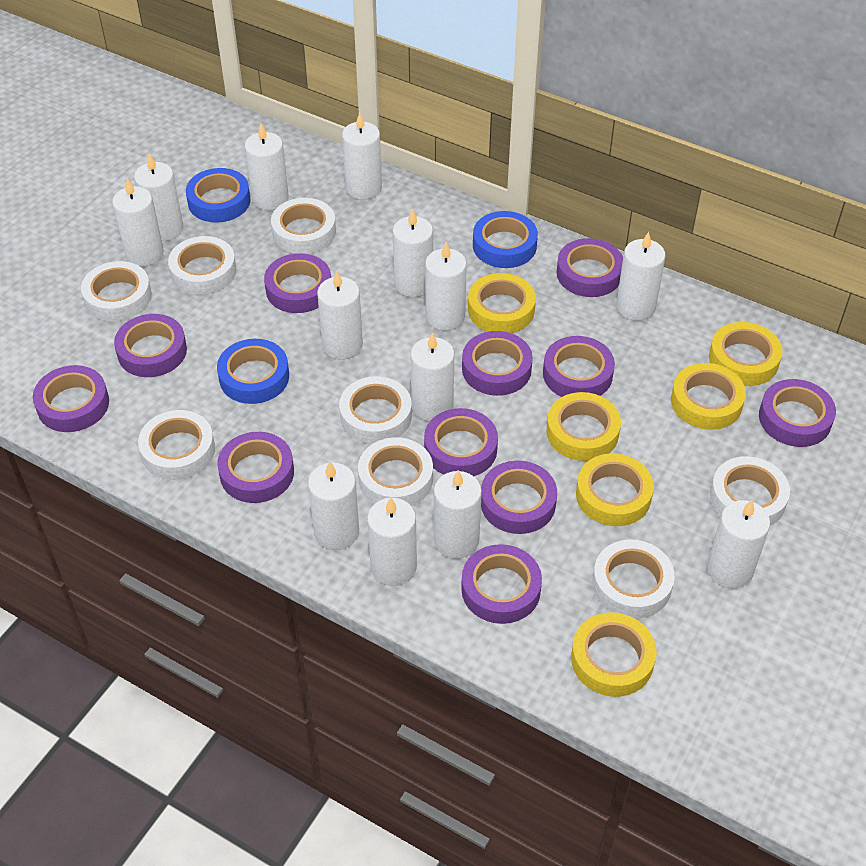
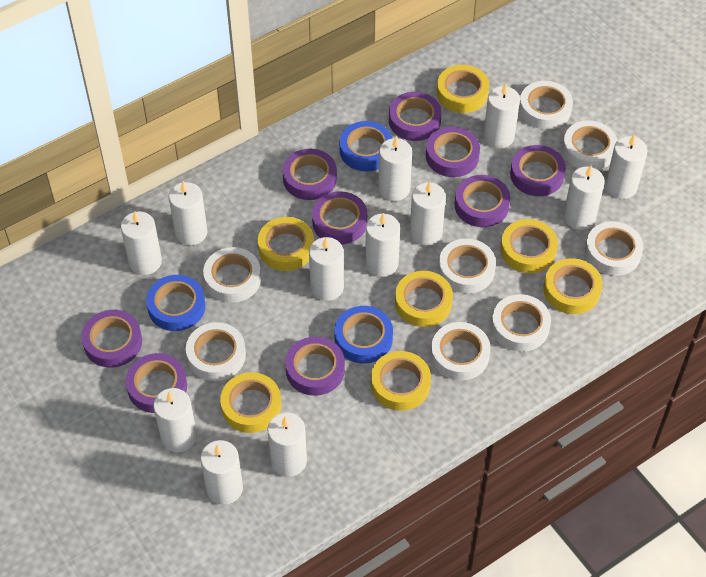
purple tape: 11 -> 9
white candle: 13 -> 12
yellow tape: 6 -> 7

